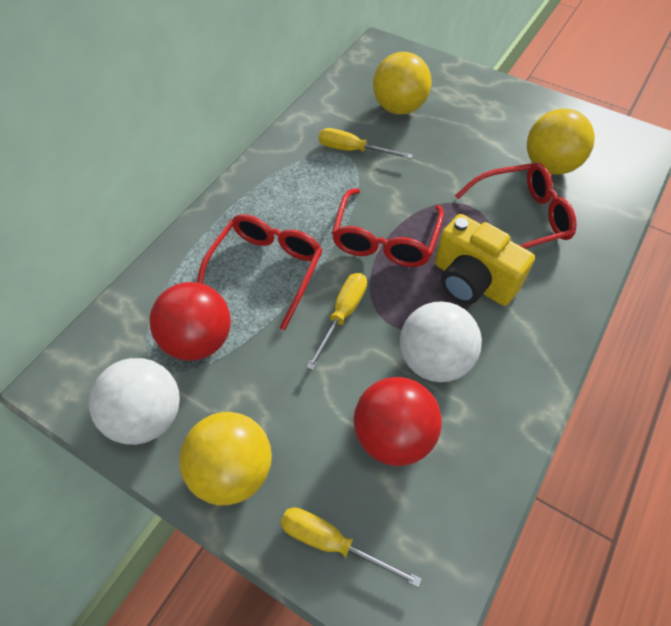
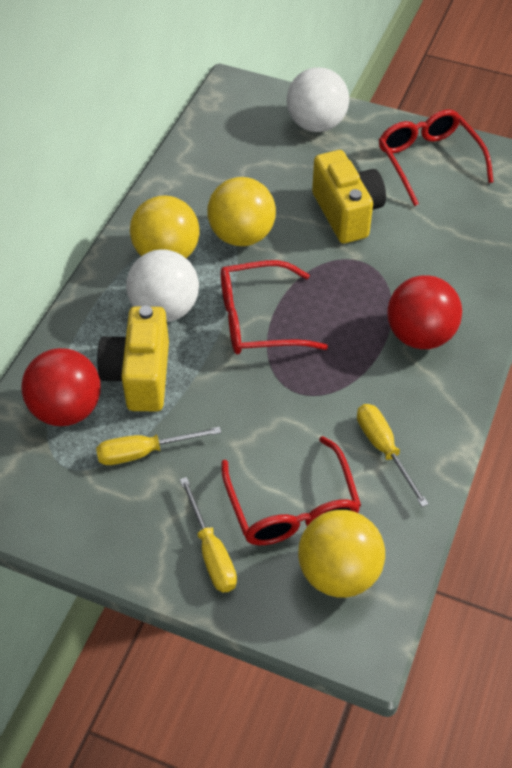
yellow camera: 1 -> 2

